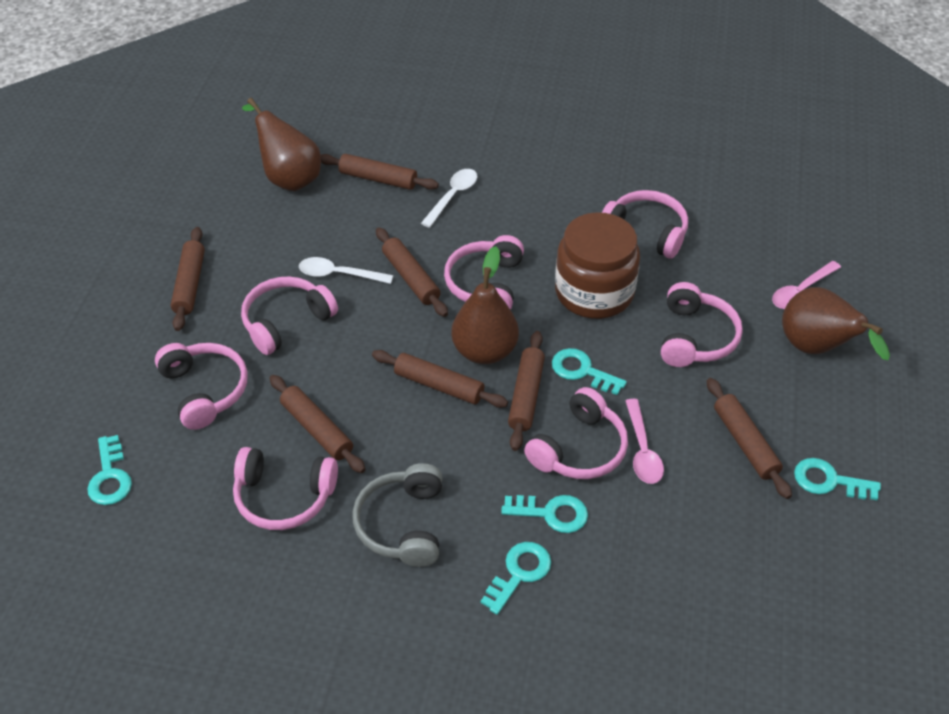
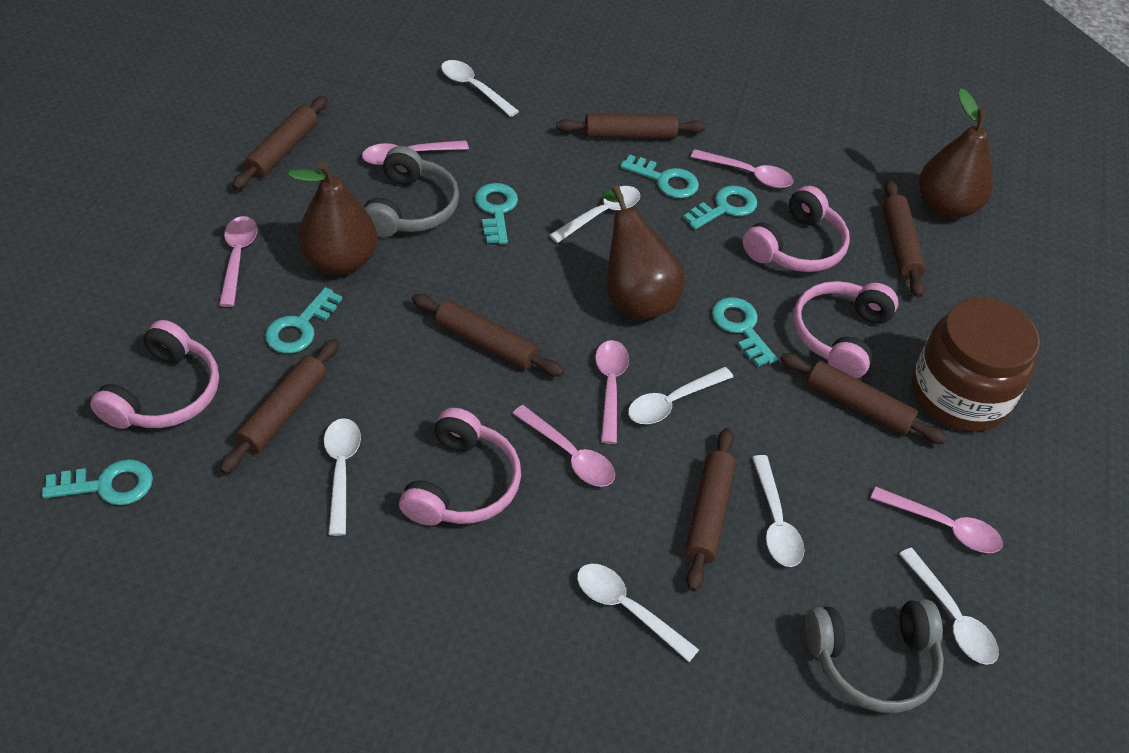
grey headphones: 1 -> 2
pink headphones: 7 -> 4
pink spoon: 2 -> 6
turquoise key: 5 -> 6
white spoon: 2 -> 7

